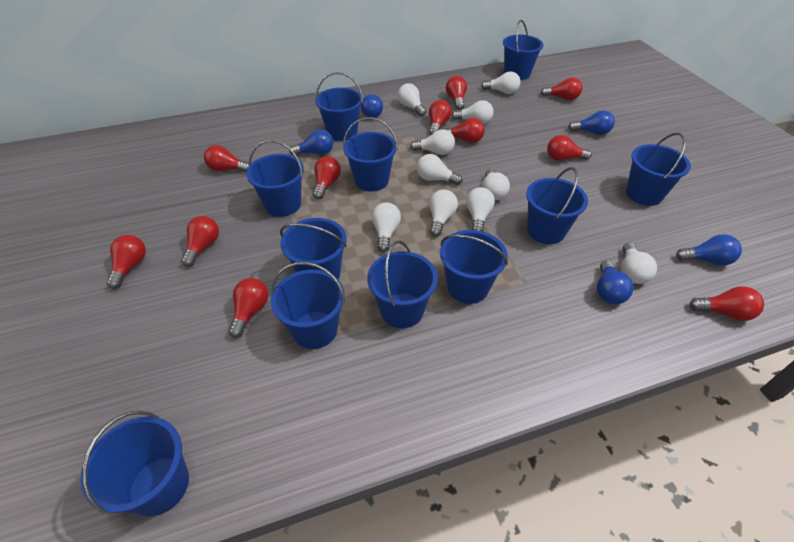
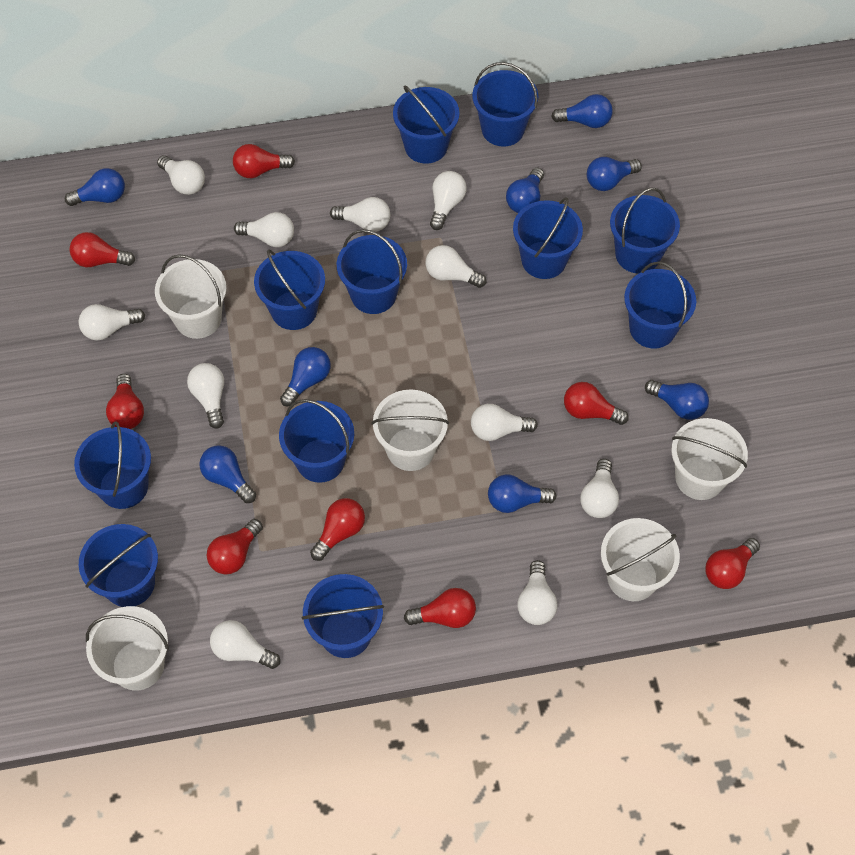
blue light bulb: 5 -> 8
red light bulb: 11 -> 8
white bucket: 0 -> 5
white light bulb: 10 -> 11

